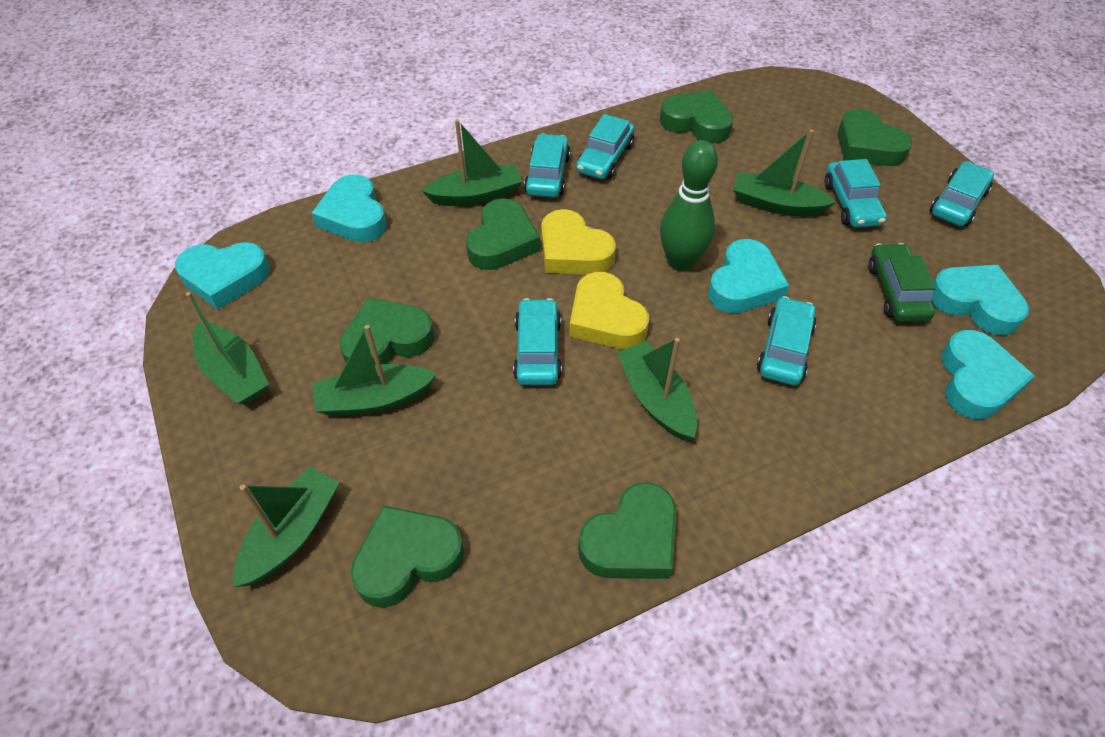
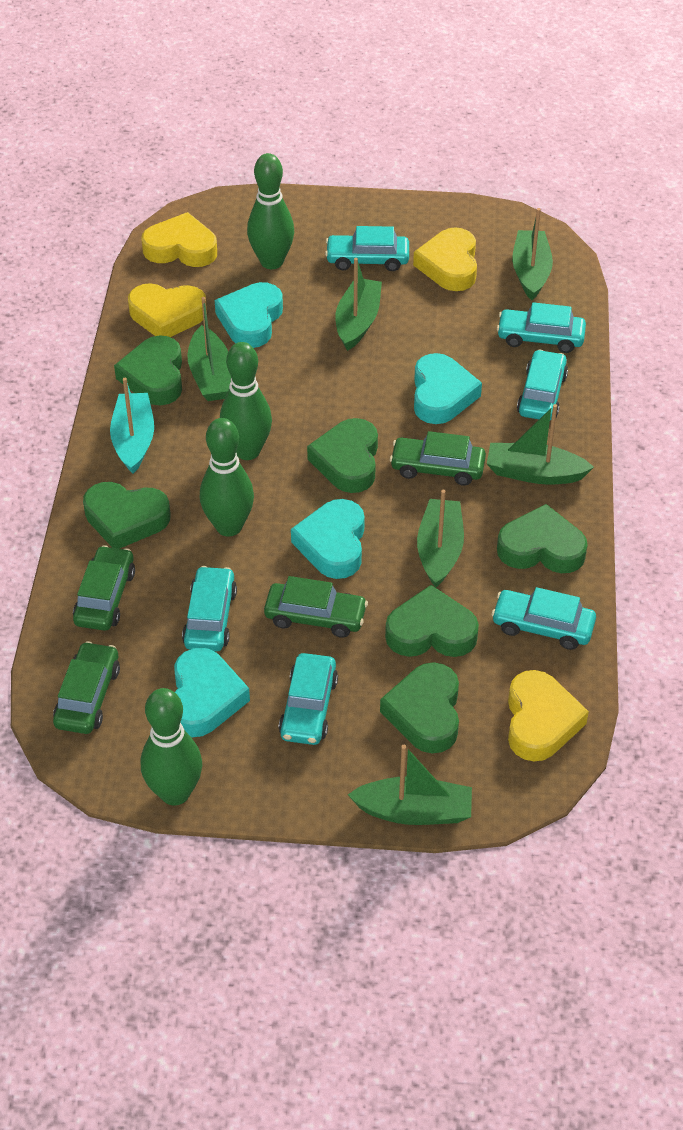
green bowling pin: 1 -> 4
green car: 1 -> 4
turquoise boat: 0 -> 1
turquoise heart: 5 -> 4
yellow heart: 2 -> 4

